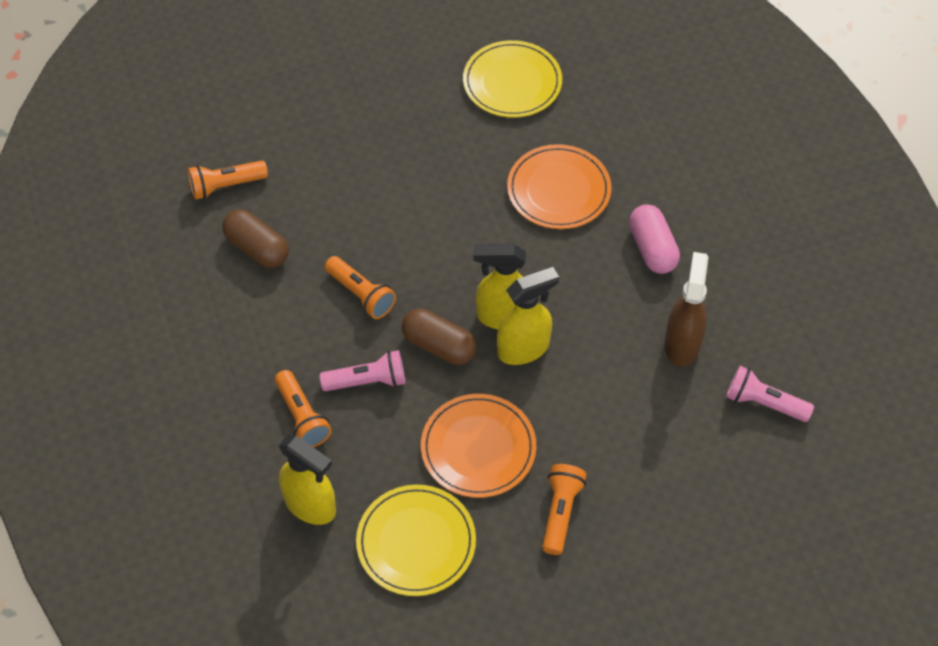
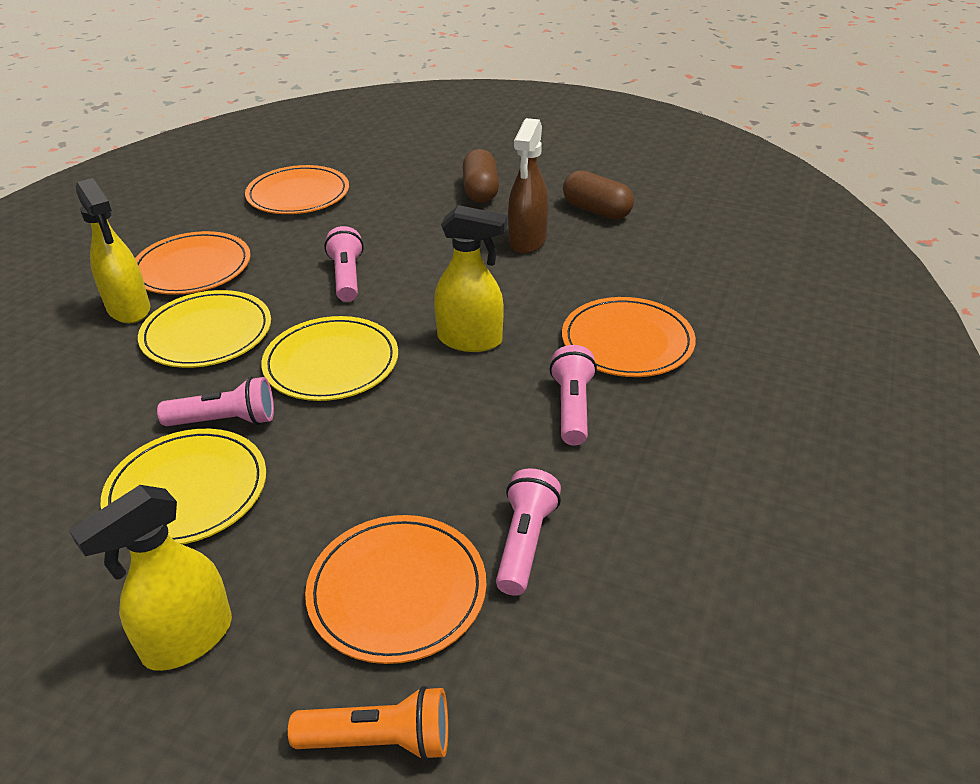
orange flashlight: 4 -> 1
orange plate: 2 -> 4
pink capsule: 1 -> 0
pink flashlight: 2 -> 4
yellow plate: 2 -> 3

